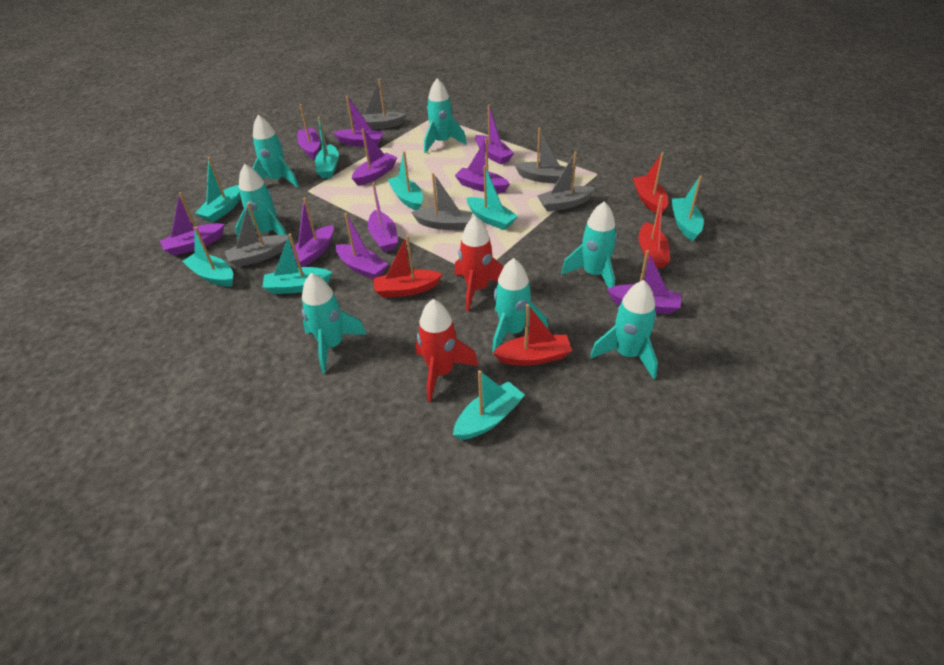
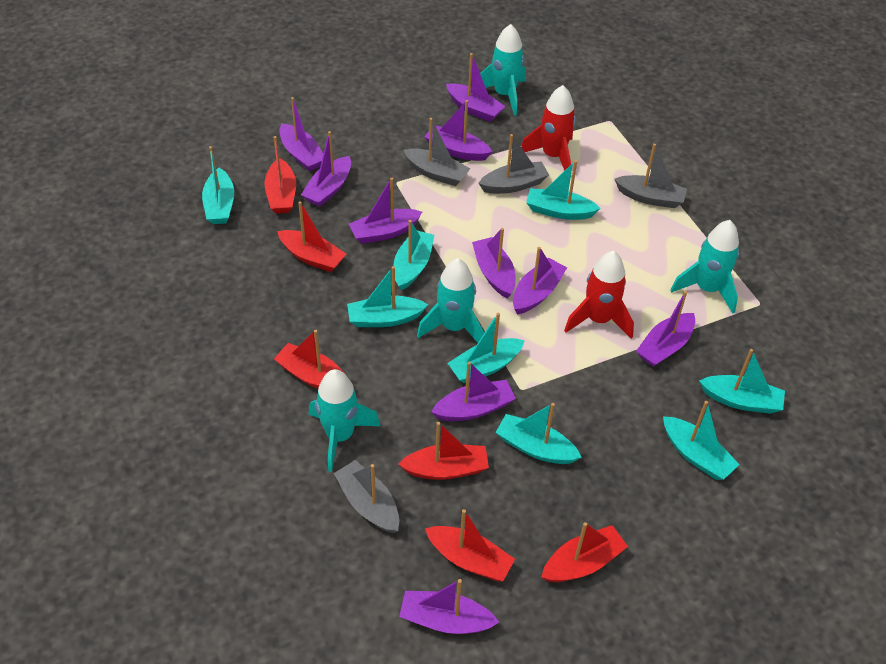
grey boat: 5 -> 4
red boat: 4 -> 6
turquoise rocket: 7 -> 4

